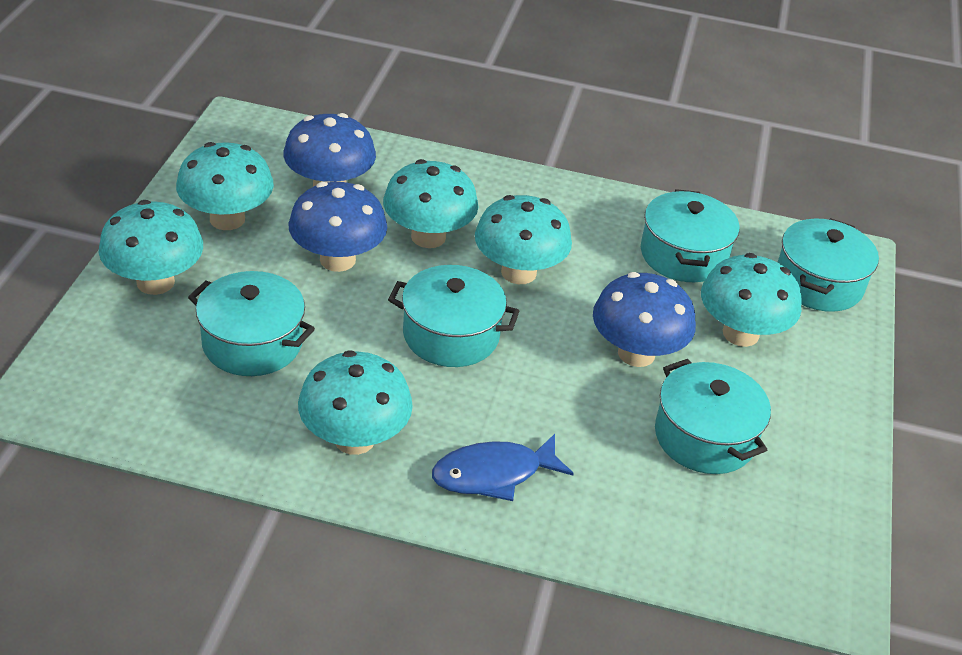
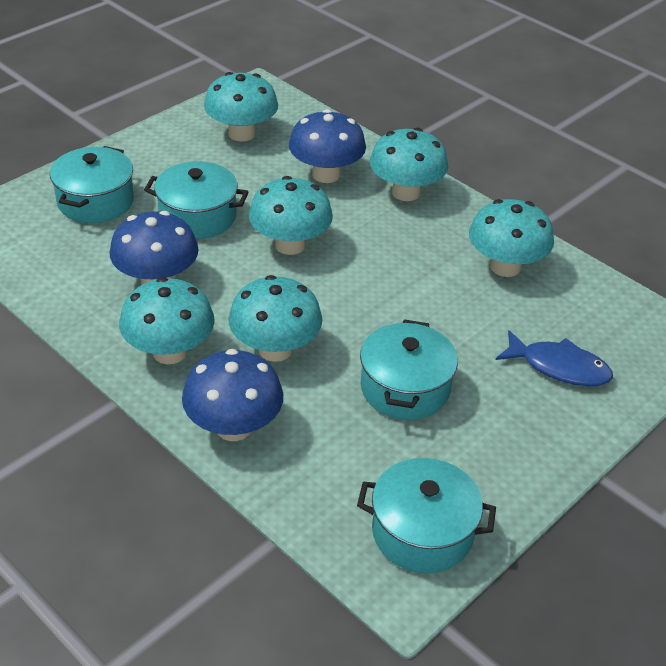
turquoise pot: 5 -> 4

